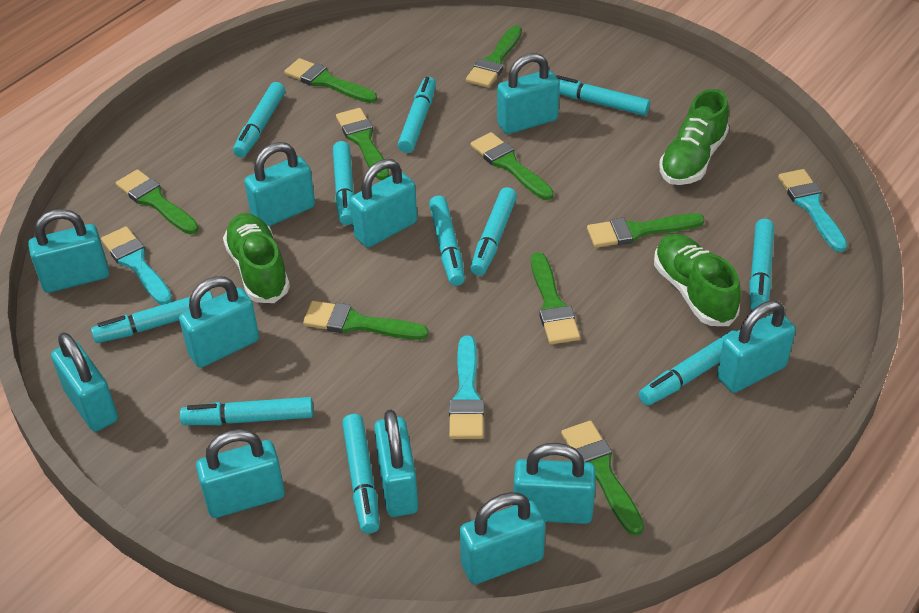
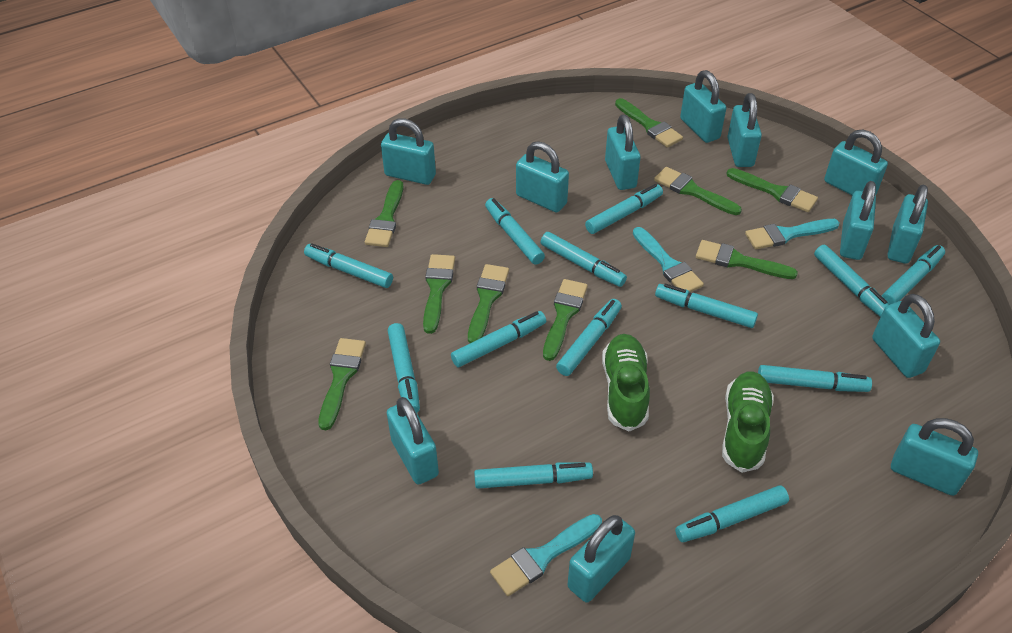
green shoe: 3 -> 2
turquoise marker: 11 -> 13
turquoise padlock: 11 -> 12

